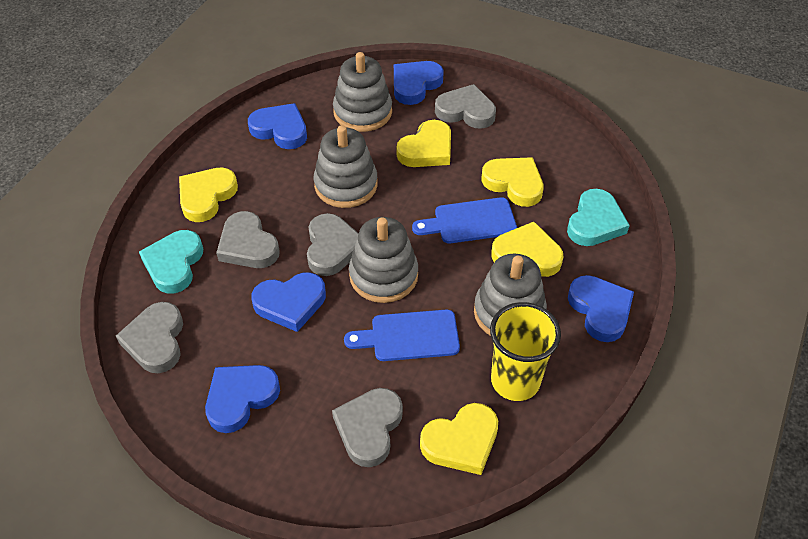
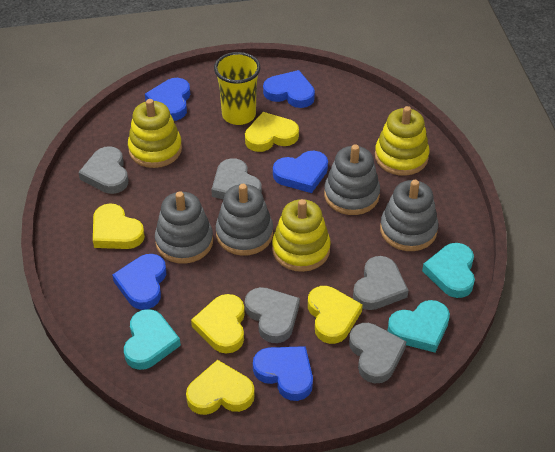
blue cutting board: 2 -> 0
turquoise heart: 2 -> 3
yellow stacking toy: 0 -> 3

